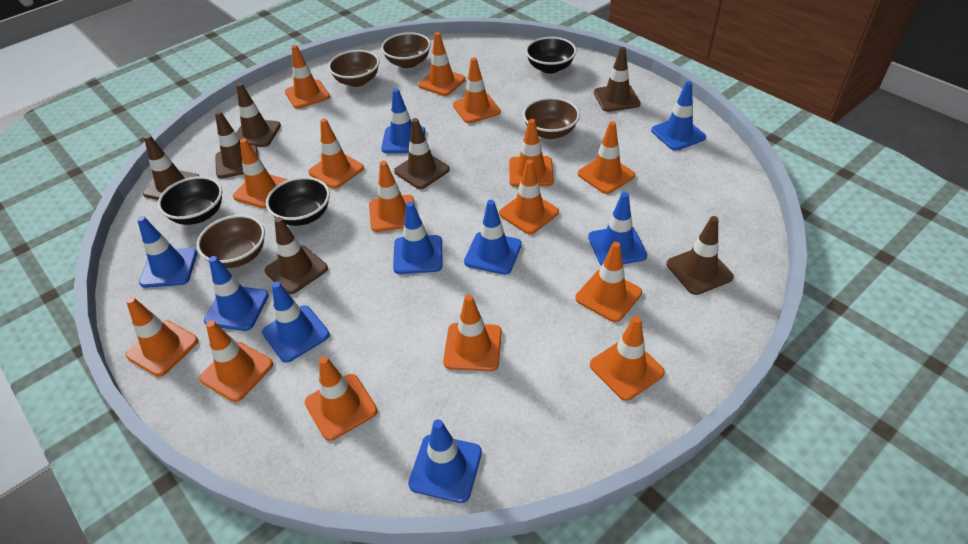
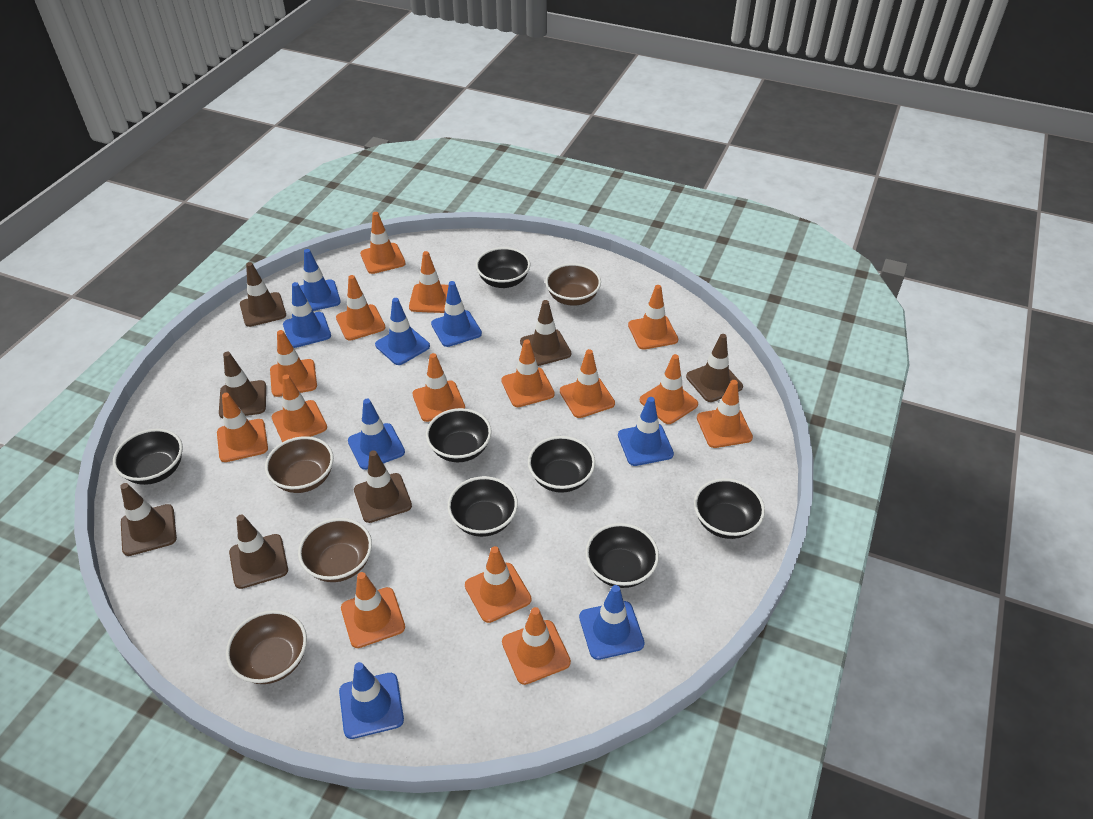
black bowl: 3 -> 7
blue traffic cone: 9 -> 8

